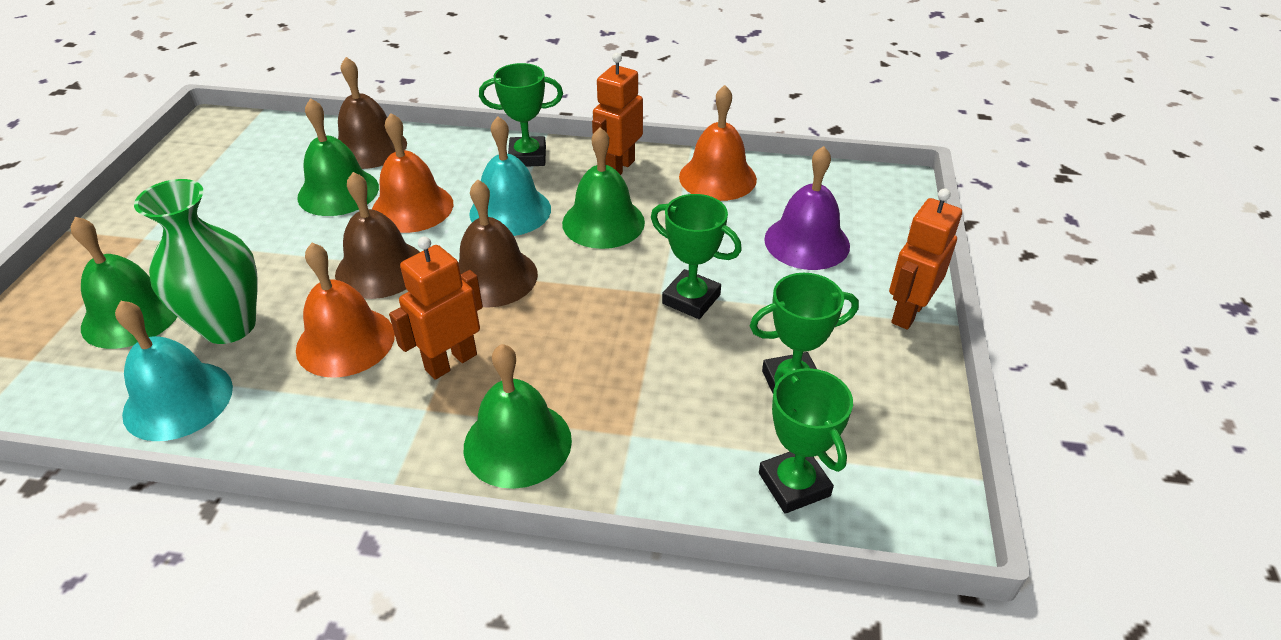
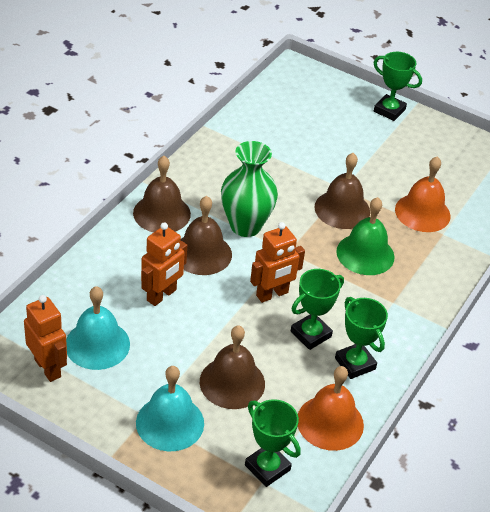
brown bell: 3 -> 4
green bell: 4 -> 1
orange bell: 3 -> 2
purple bell: 1 -> 0

